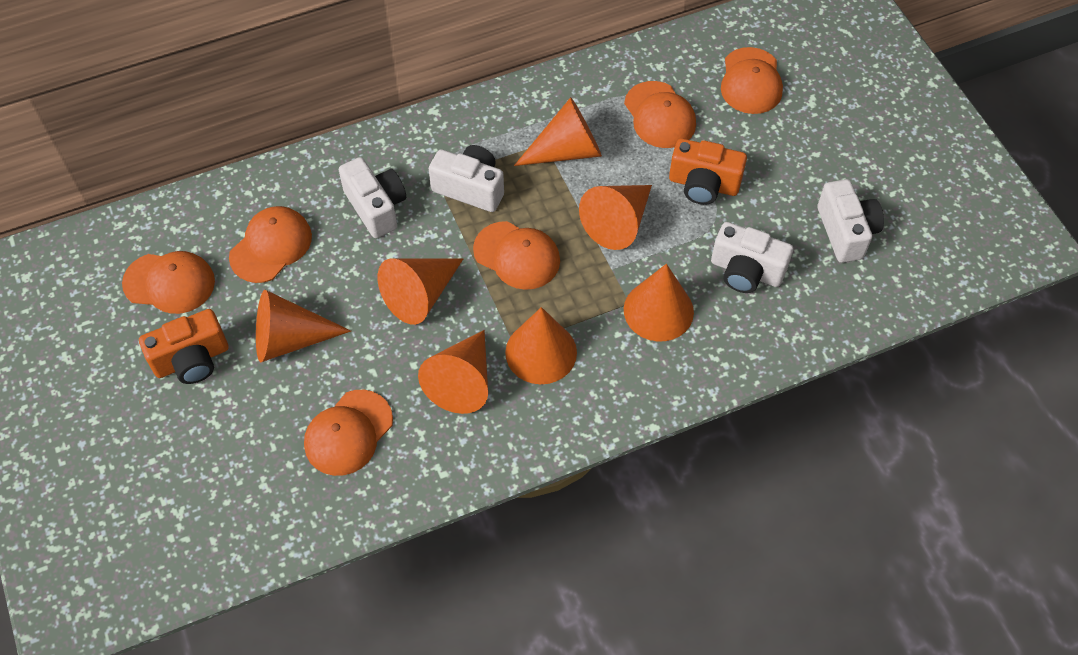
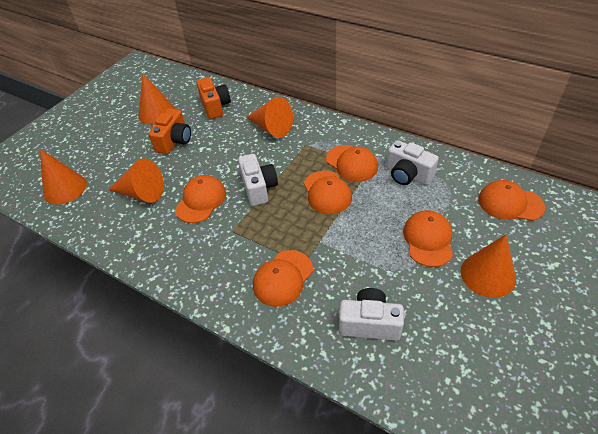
orange cone: 7 -> 5
white camera: 4 -> 3

